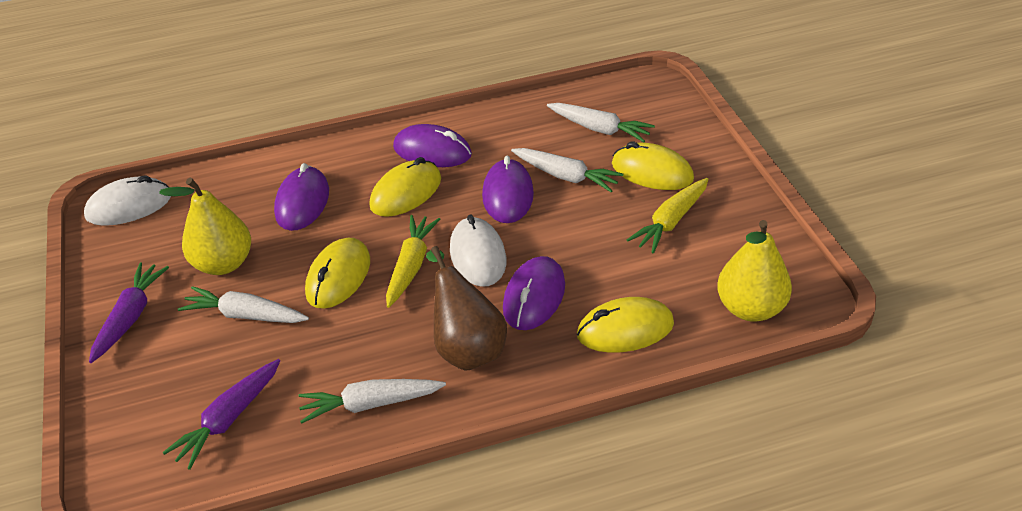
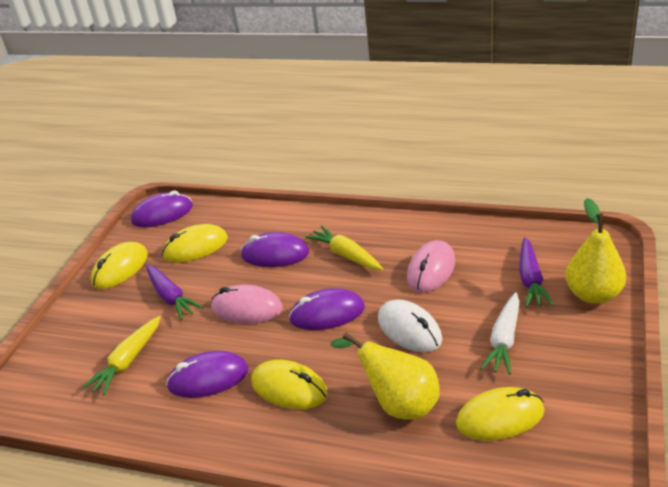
brown pear: 1 -> 0
pink mouse: 0 -> 2
white carrot: 4 -> 1
white mouse: 2 -> 1

